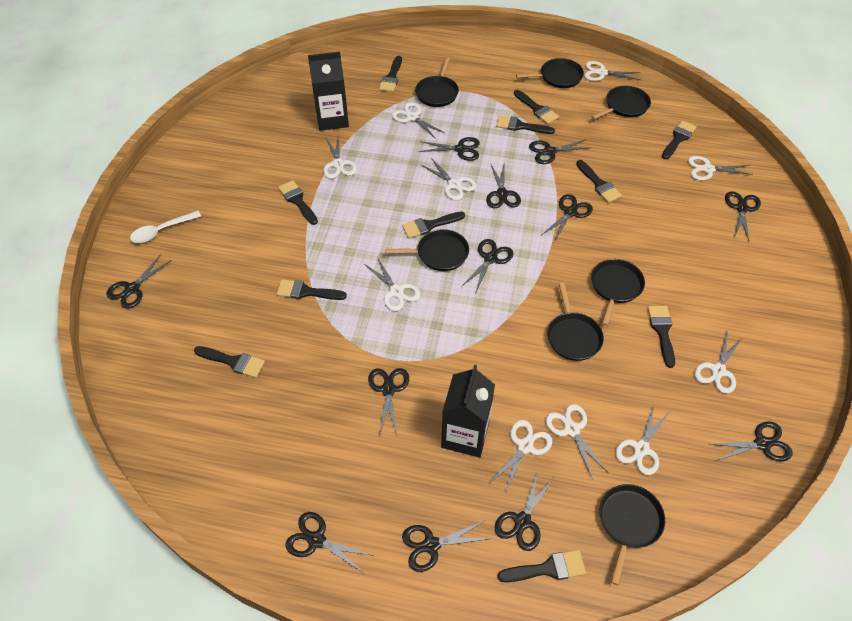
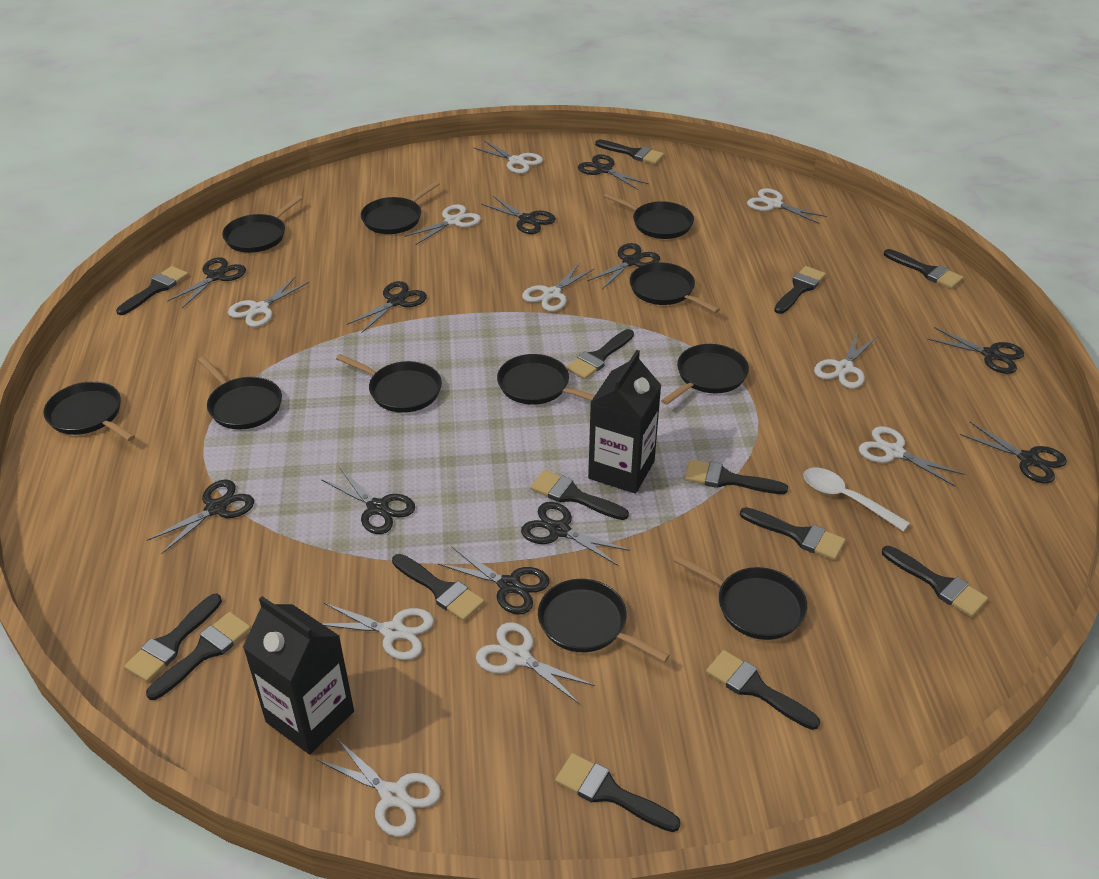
black brush: 11 -> 14
black pan: 7 -> 11
black scissors: 12 -> 11

